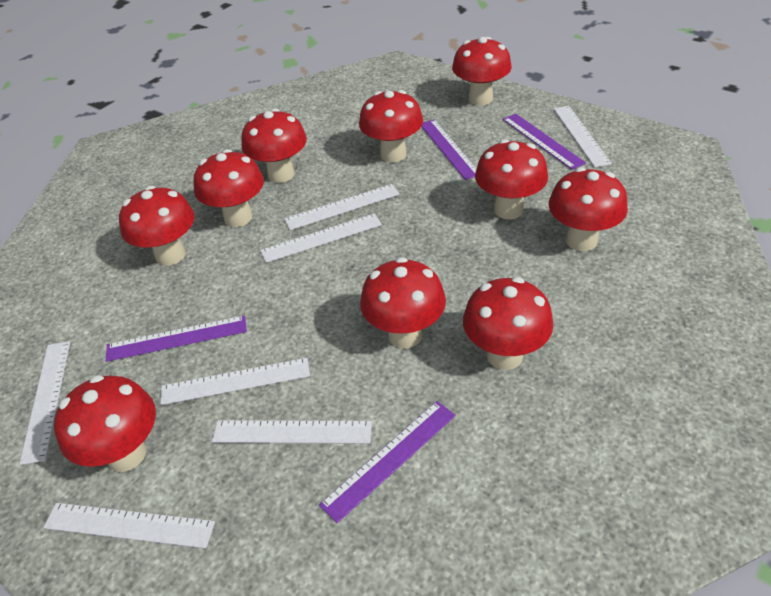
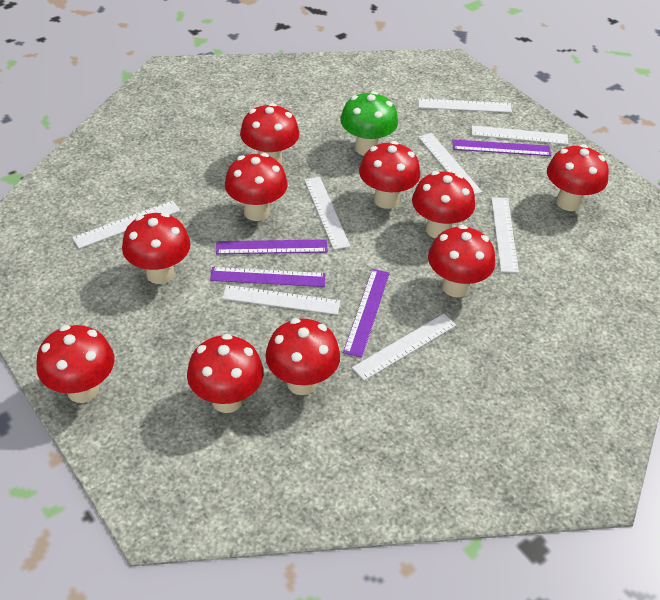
green mushroom: 0 -> 1
white ruler: 7 -> 8

